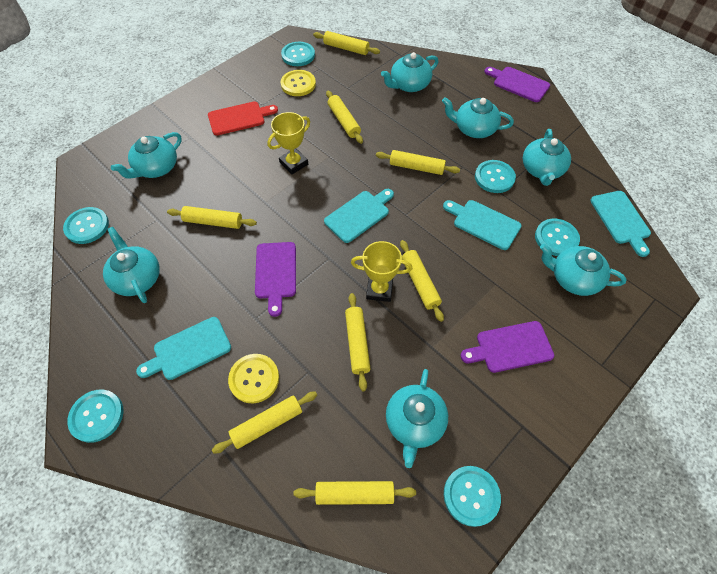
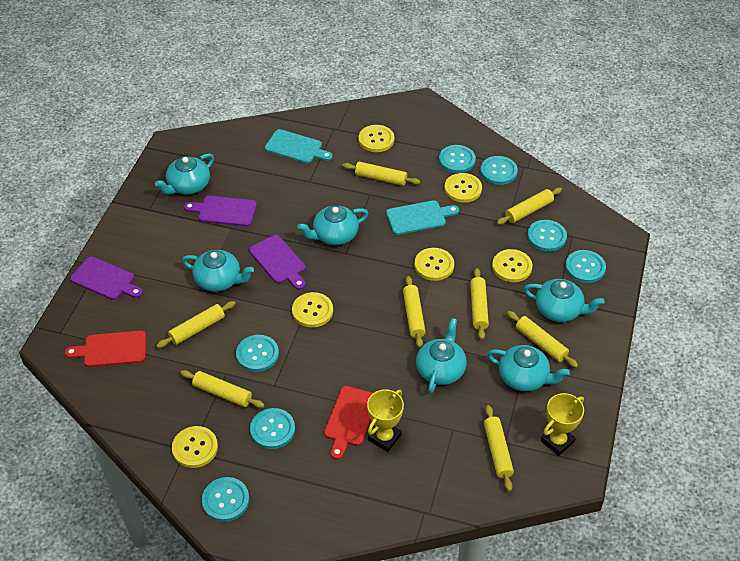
red cutting board: 1 -> 2
turquoise button: 6 -> 7
turquoise cutting board: 4 -> 2
turquoise teapot: 7 -> 6
yellow button: 2 -> 6

